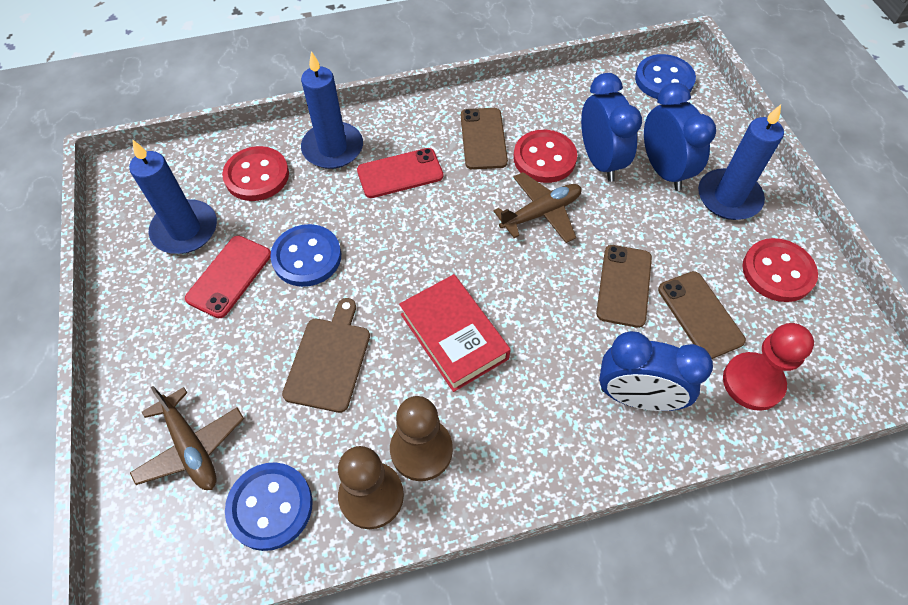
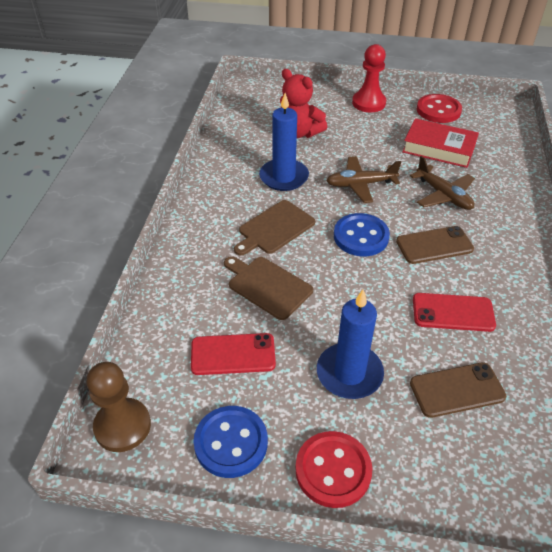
blue button: 3 -> 2
blue candle: 3 -> 2
blue clock: 3 -> 0
brown cutting board: 1 -> 2
brown pawn: 2 -> 1
brown phone: 3 -> 2
red button: 3 -> 2
red teddy bear: 0 -> 1

